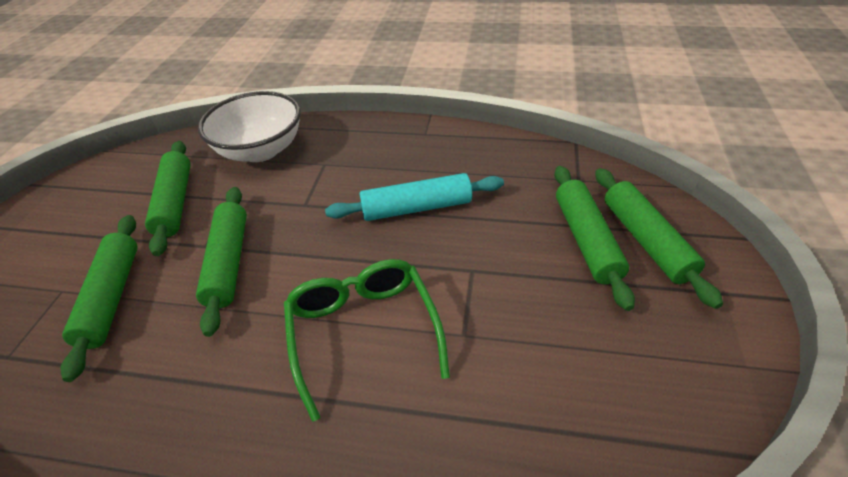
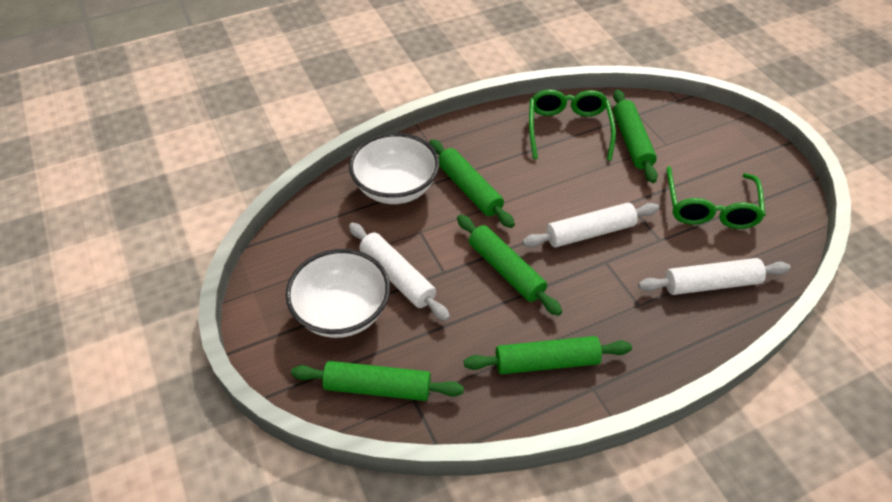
green glasses: 1 -> 2
turquoise rolling pin: 1 -> 0
white bowl: 1 -> 2
white rolling pin: 0 -> 3

